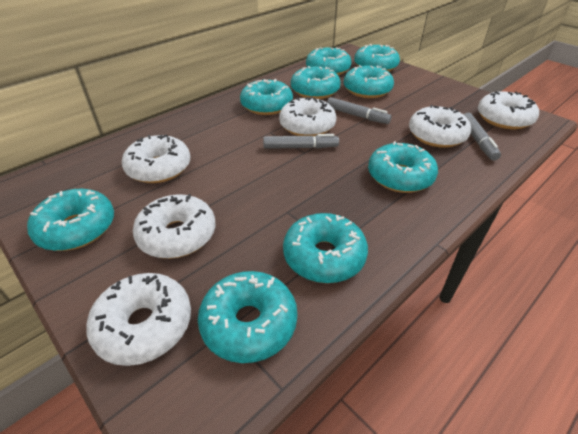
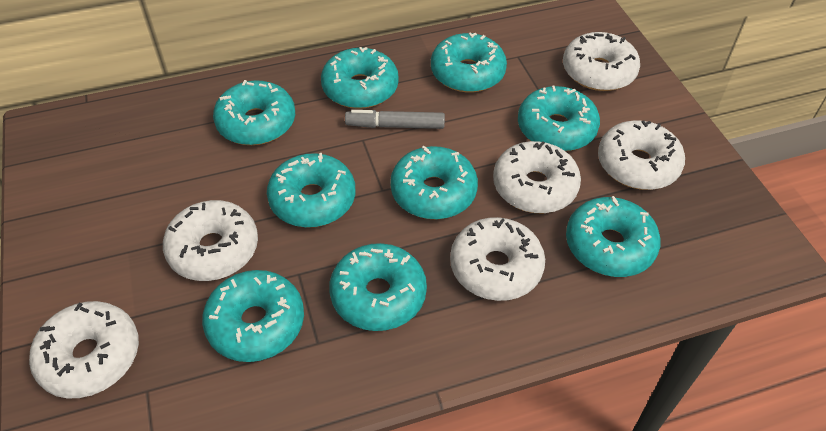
grey marker: 3 -> 1

